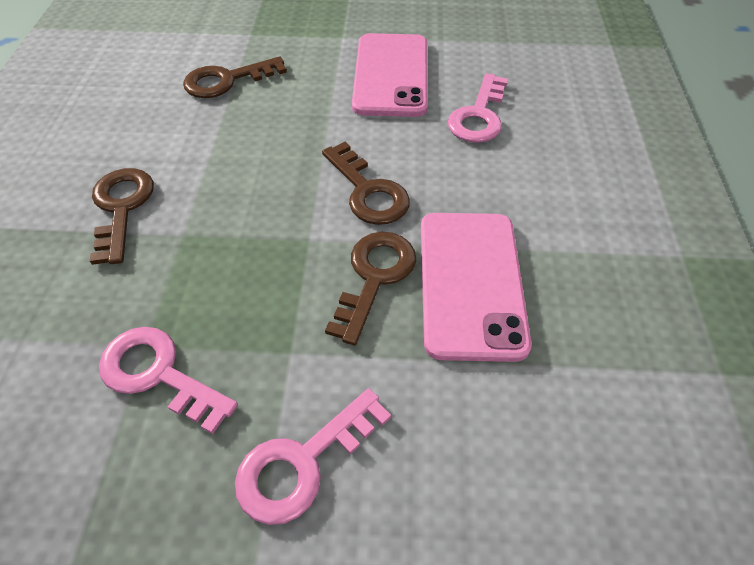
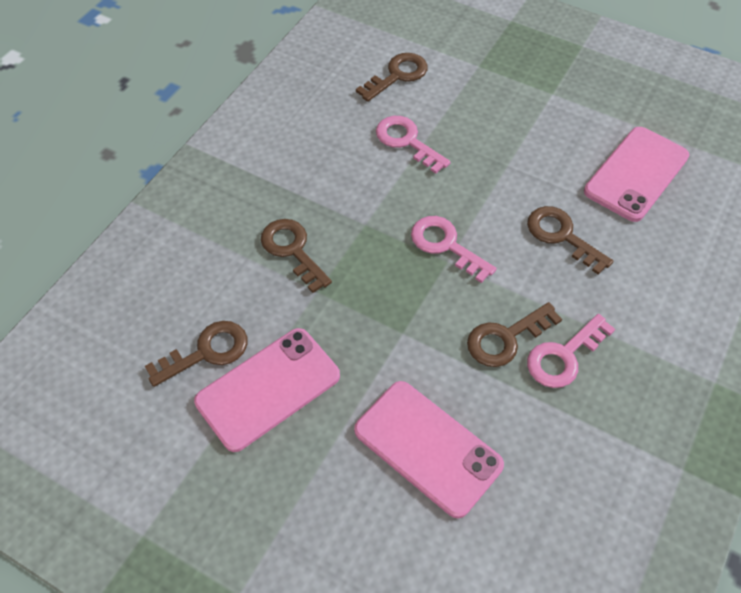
brown key: 4 -> 5
pink phone: 2 -> 3

